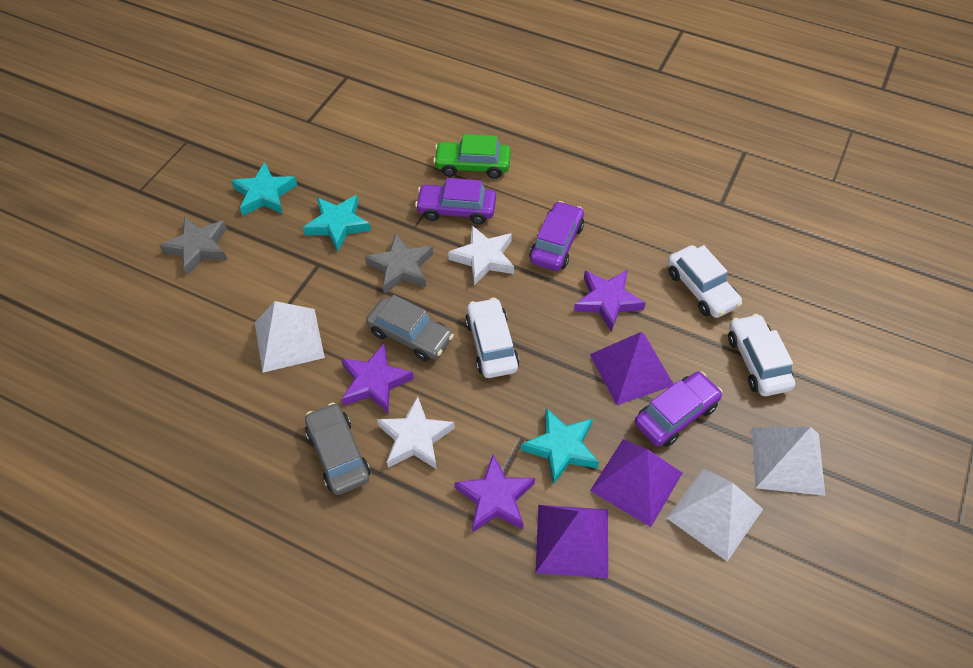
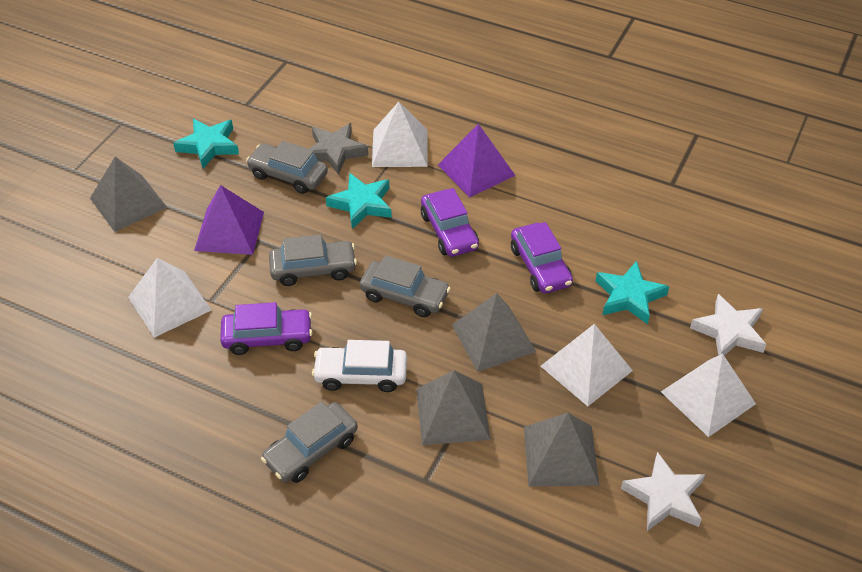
green car: 1 -> 0
grey car: 2 -> 4
grey pyramid: 0 -> 4
grey star: 2 -> 1
purple pyramid: 3 -> 2
purple star: 3 -> 0
white car: 3 -> 1
white pyramid: 3 -> 4

